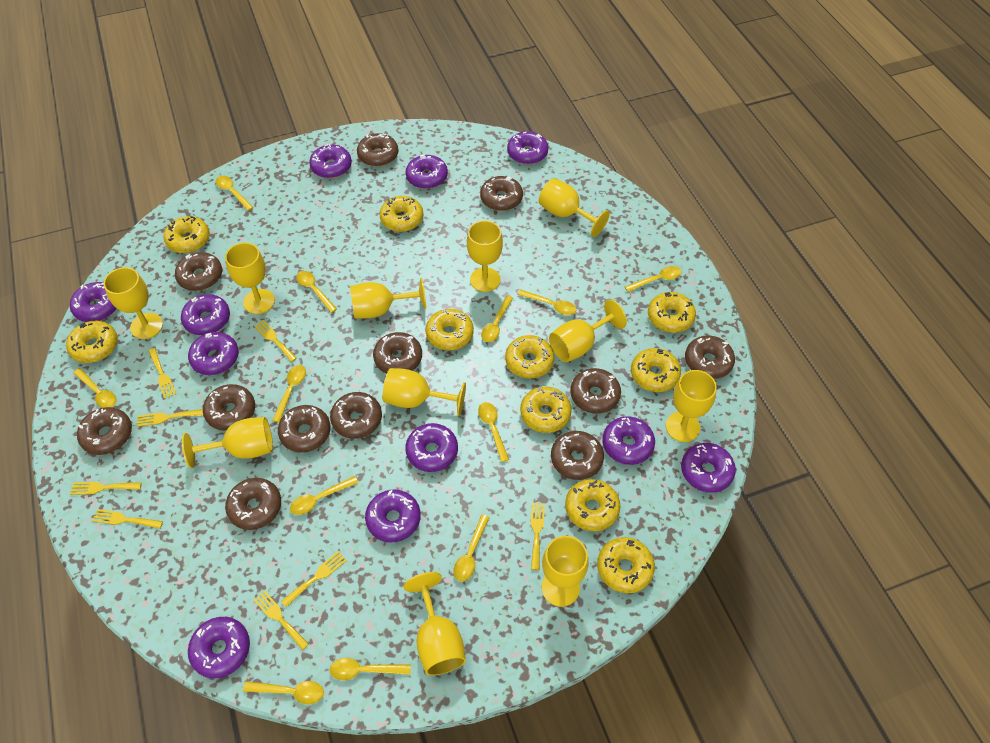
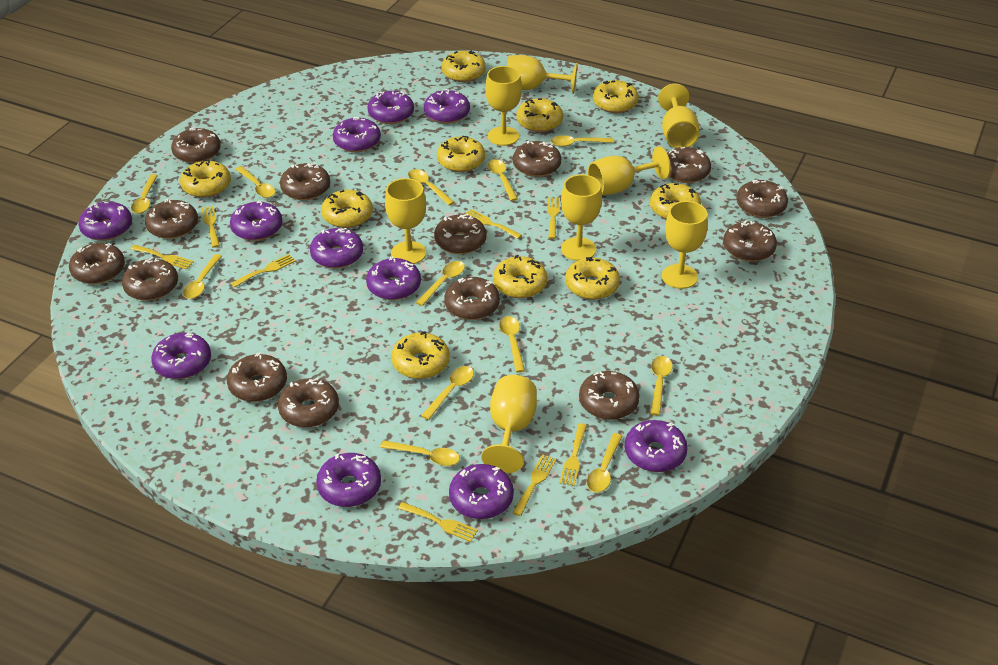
brown donut: 12 -> 14
yellow goblet: 11 -> 8

